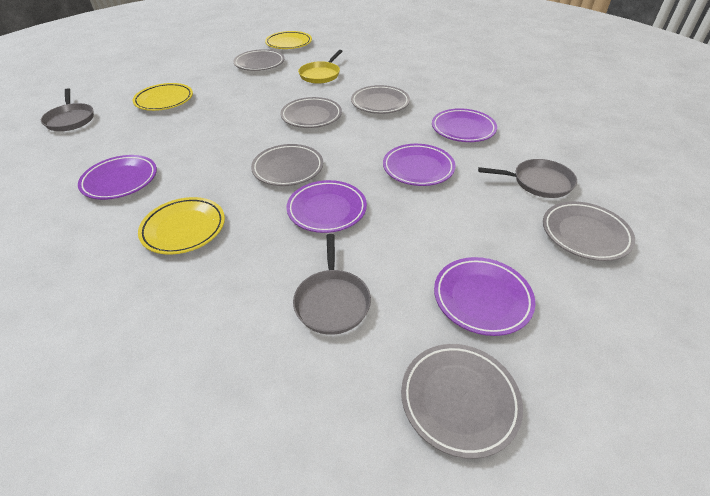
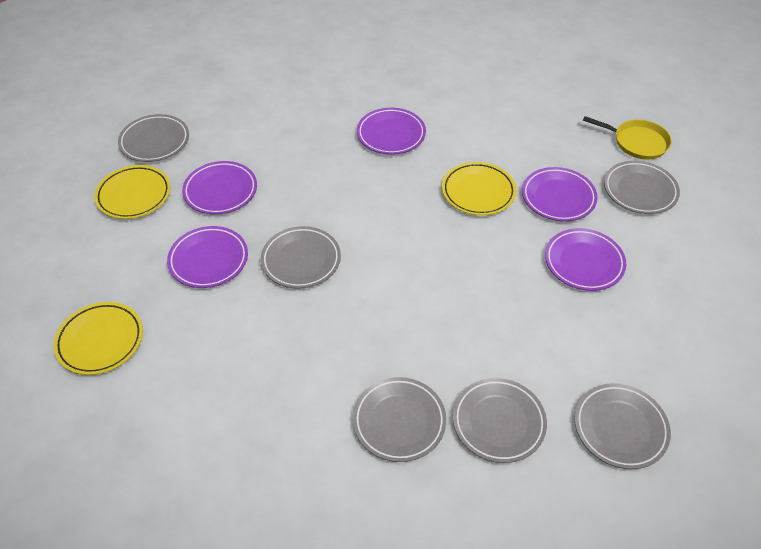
grey pan: 3 -> 0

